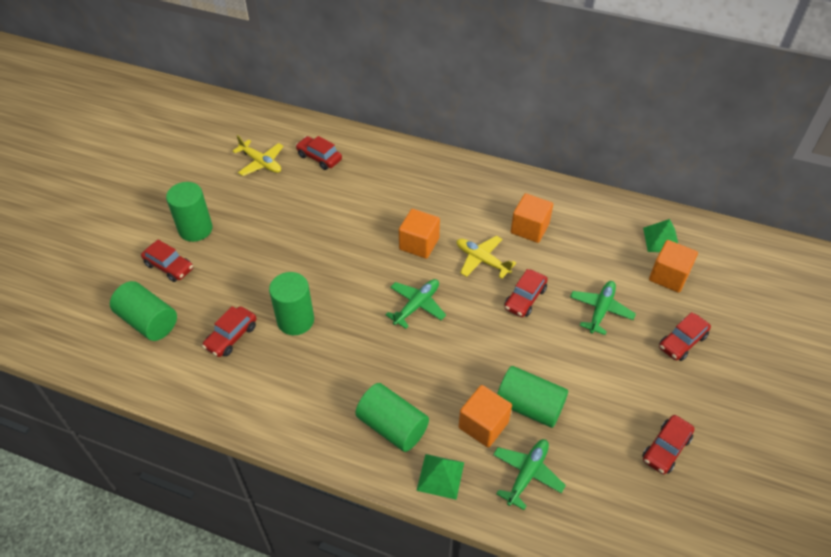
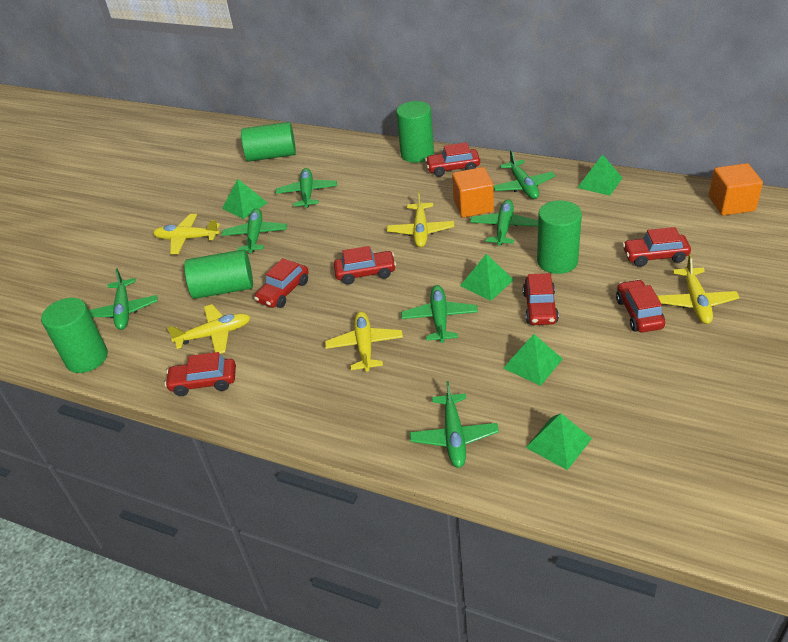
green plane: 3 -> 7
green pyramid: 2 -> 5
orange cube: 4 -> 2
red car: 6 -> 7
yellow plane: 2 -> 5

